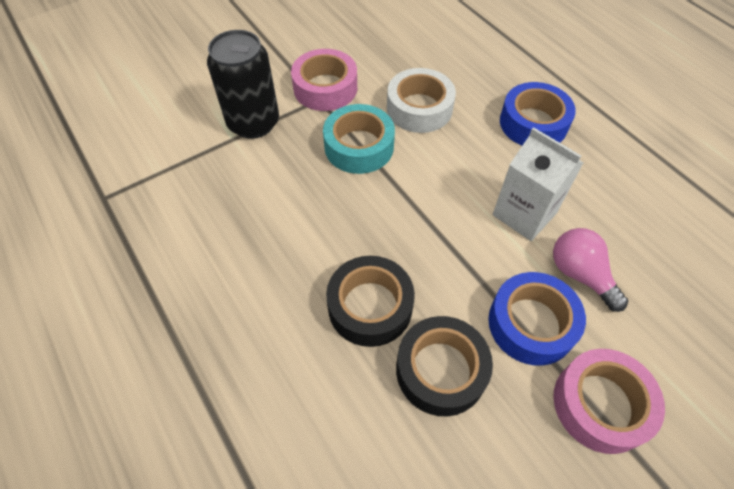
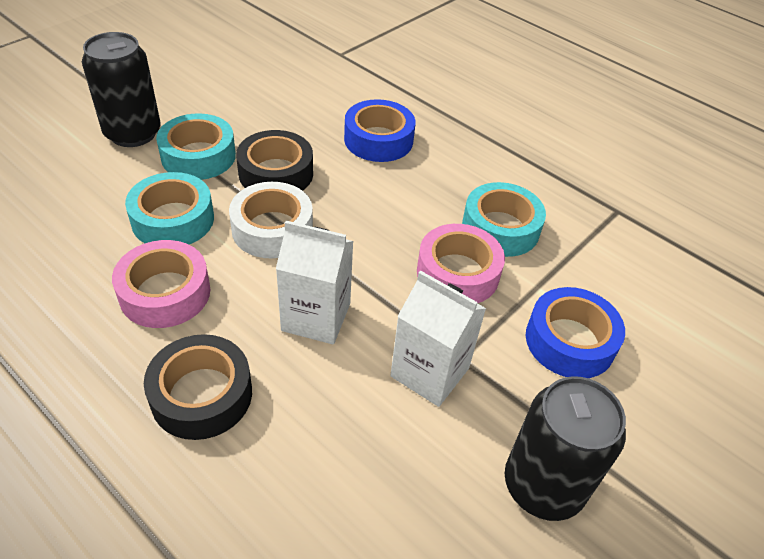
black can: 1 -> 2
pink light bulb: 1 -> 0
turquoise tape: 1 -> 3
white carton: 1 -> 2

